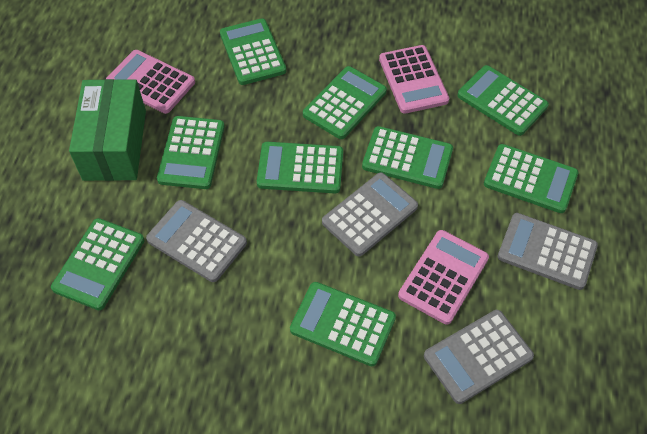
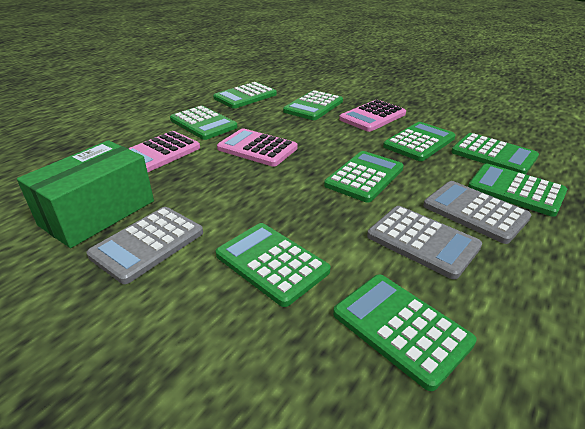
grey calculator: 4 -> 3

